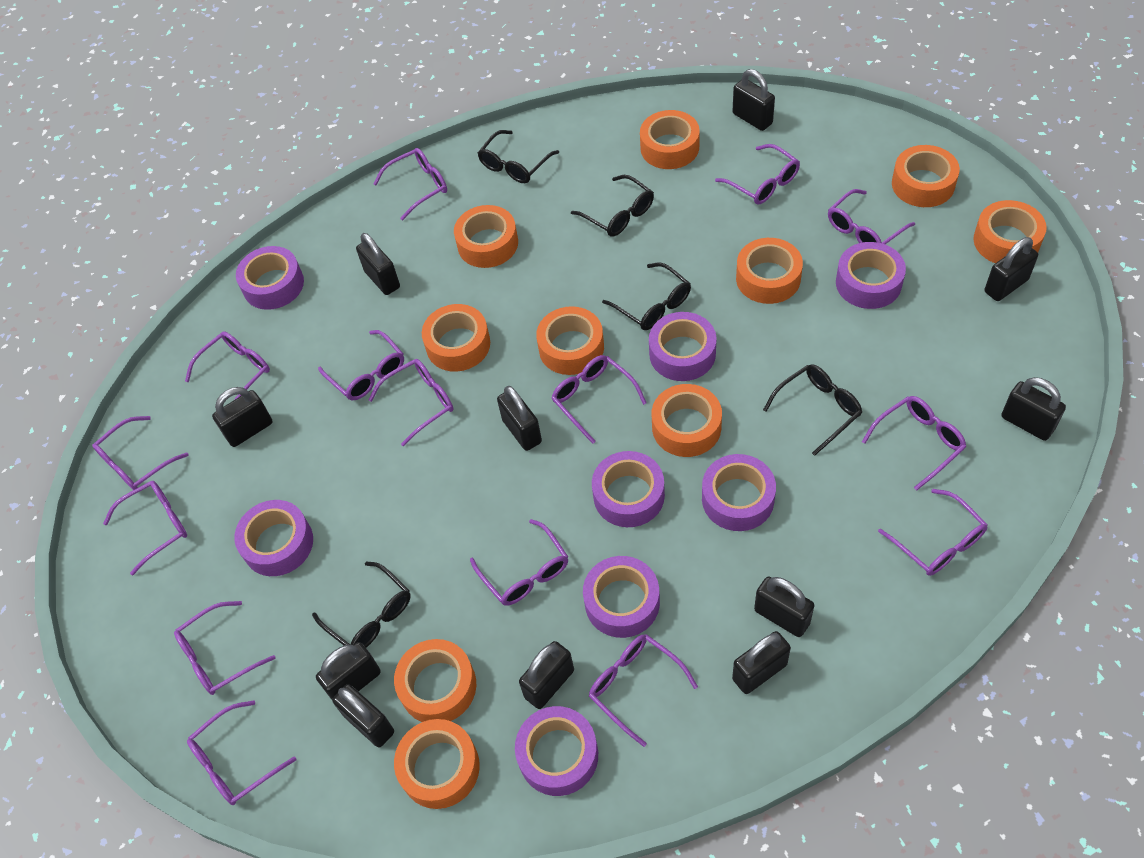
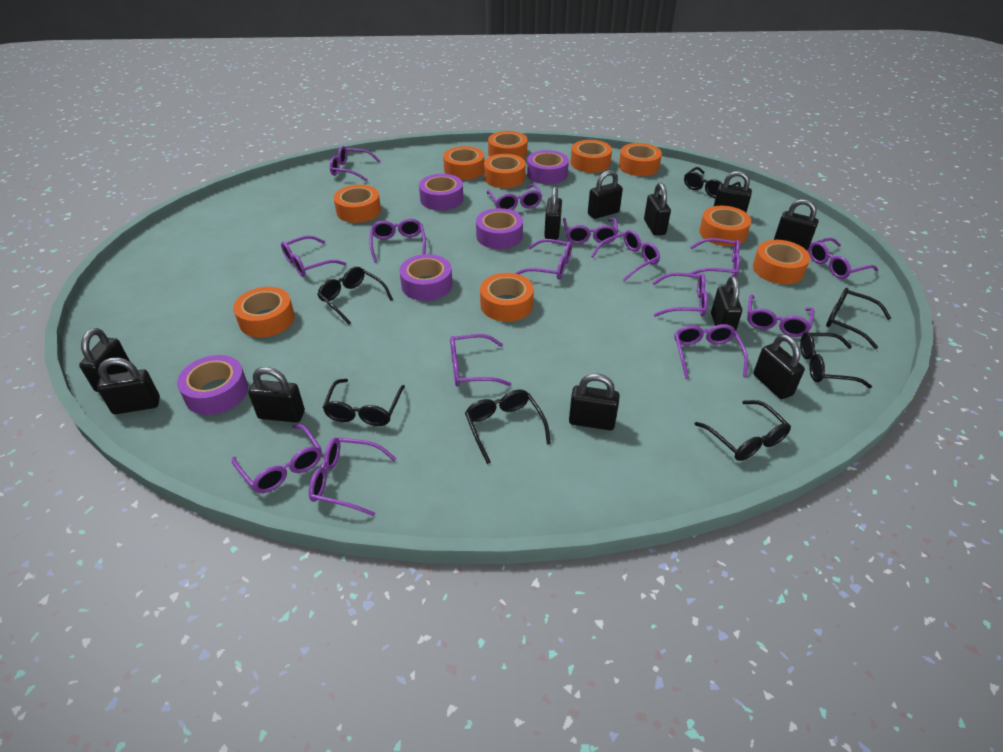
black glasses: 5 -> 7
purple tape: 8 -> 5

